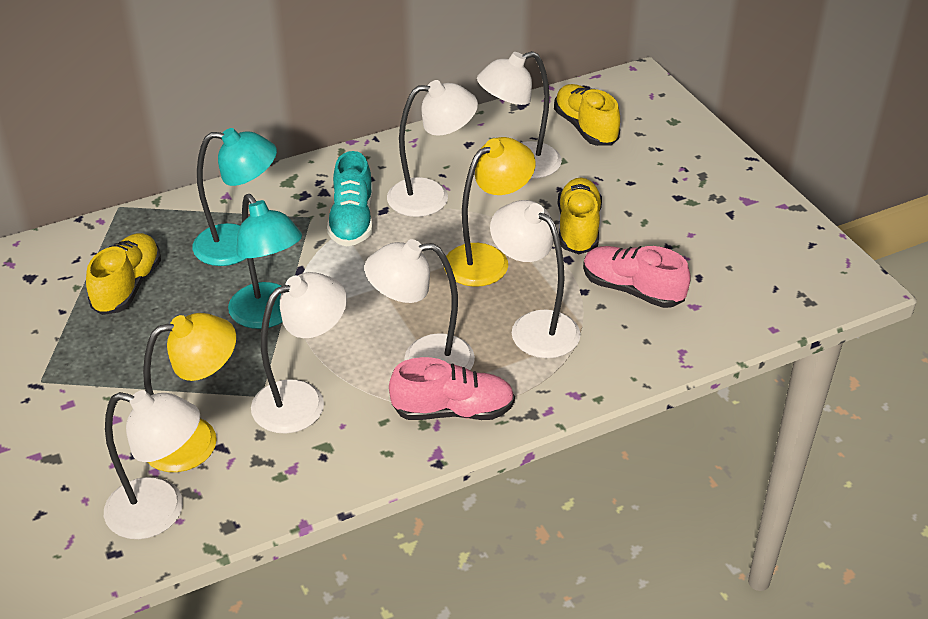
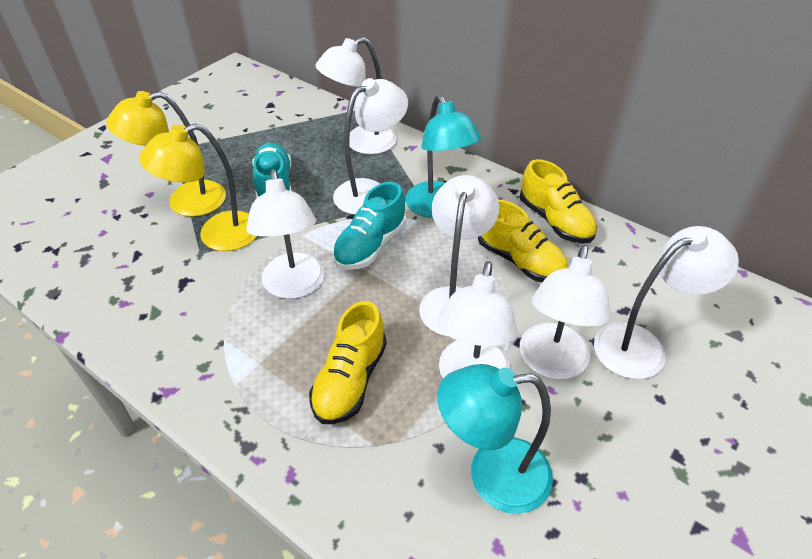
pink shoe: 2 -> 0
turquoise shoe: 1 -> 2
white lamp: 6 -> 7

